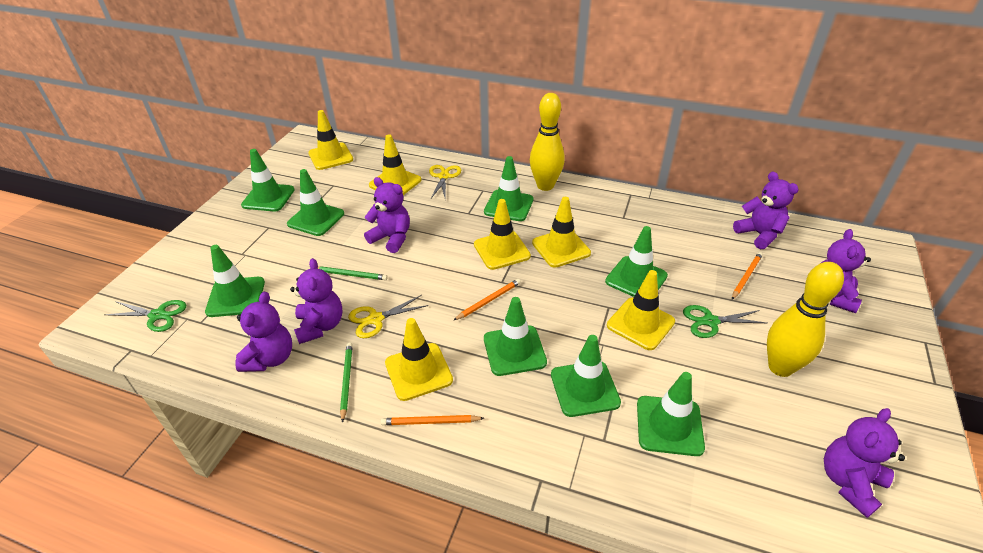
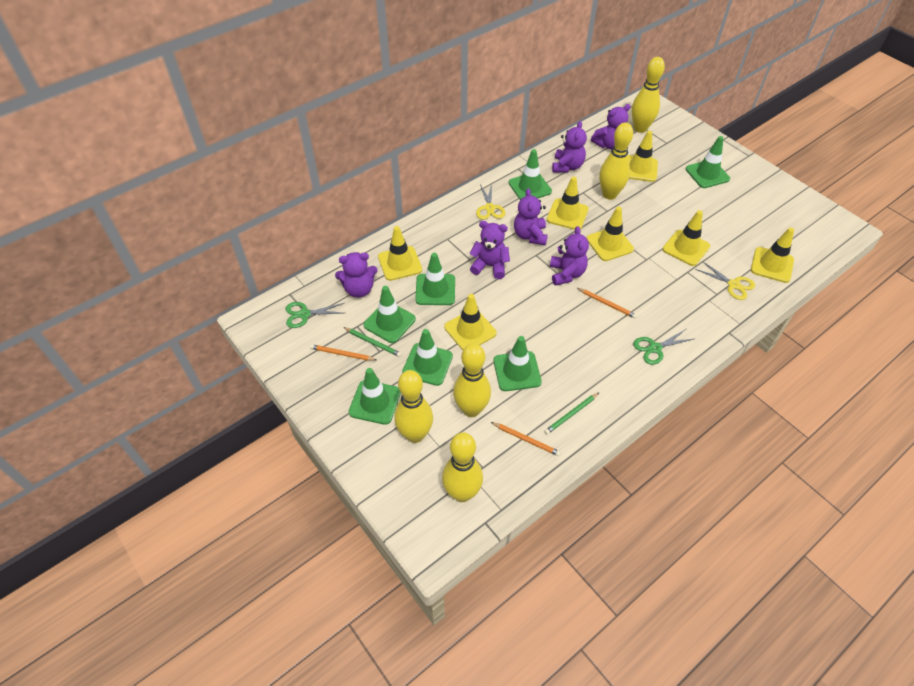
green traffic cone: 8 -> 7
yellow bowling pin: 2 -> 5
yellow traffic cone: 6 -> 7

